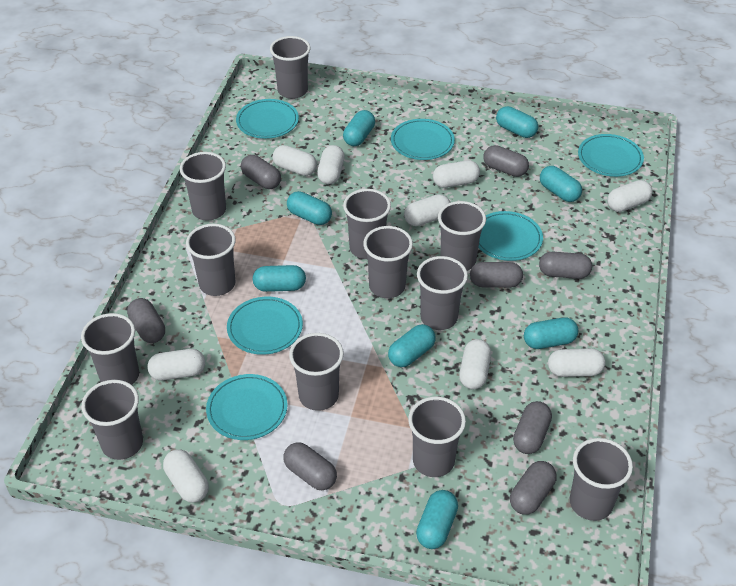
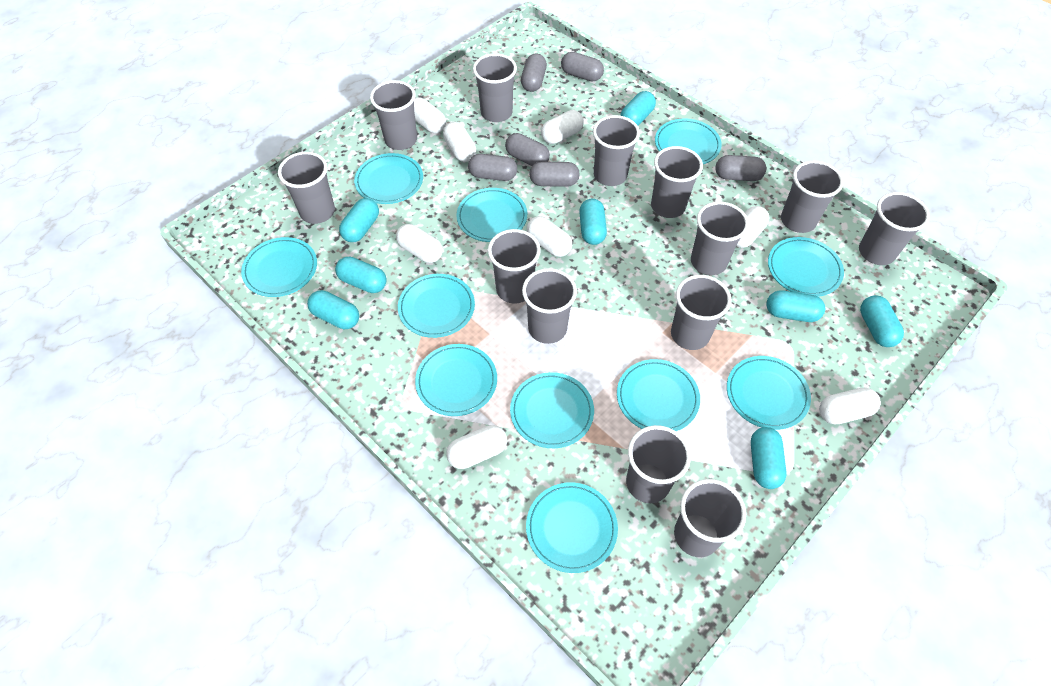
grey capsule: 8 -> 6
grey cup: 12 -> 13
turquoise plate: 6 -> 11
white capsule: 9 -> 8

